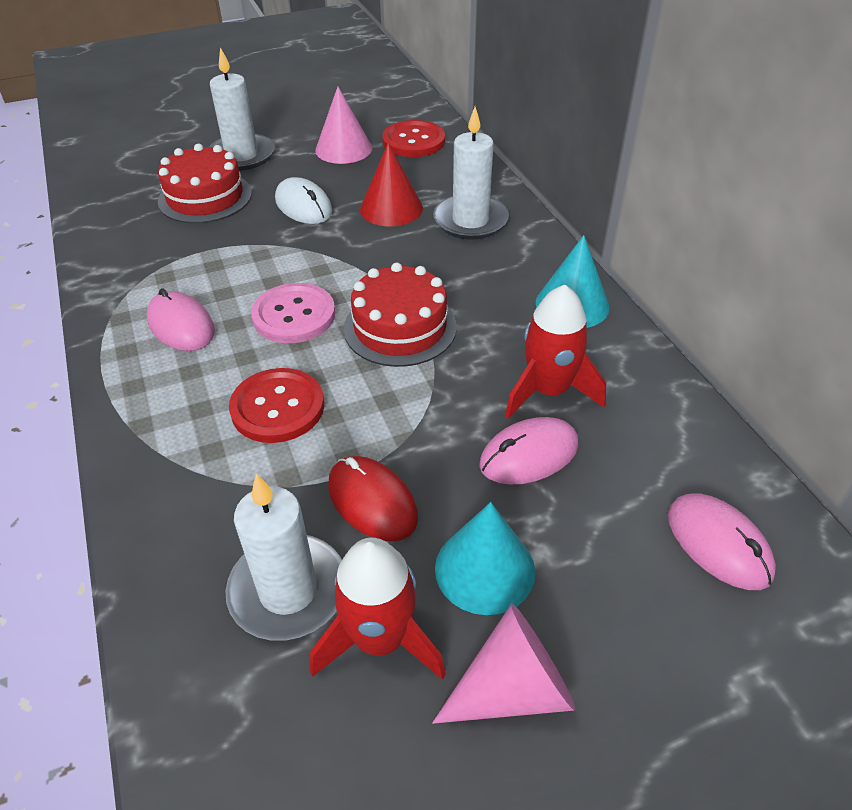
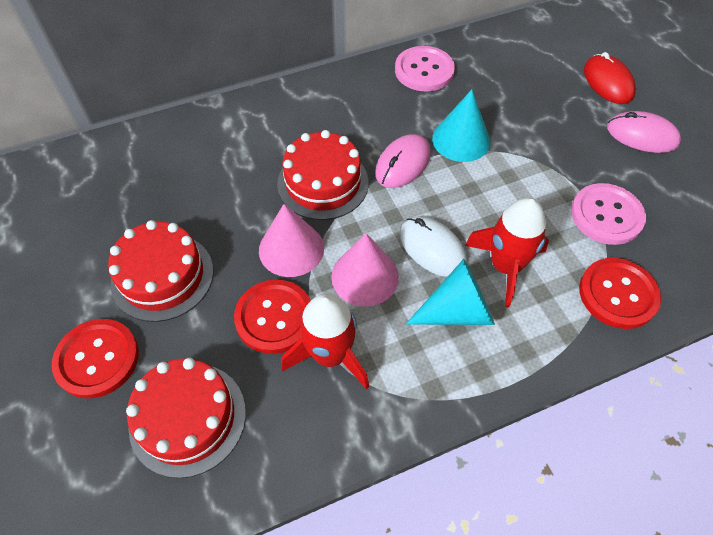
pink button: 1 -> 2
pink mouse: 3 -> 2
red button: 2 -> 3
red cake: 2 -> 3
red cone: 1 -> 0
white candle: 3 -> 0

